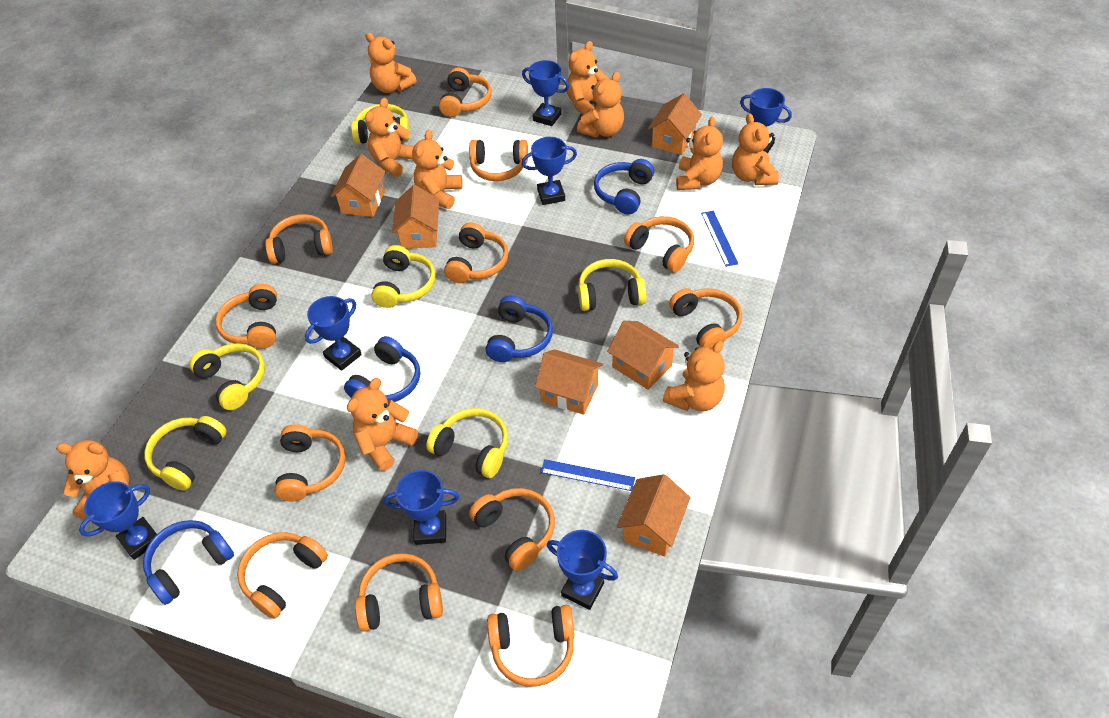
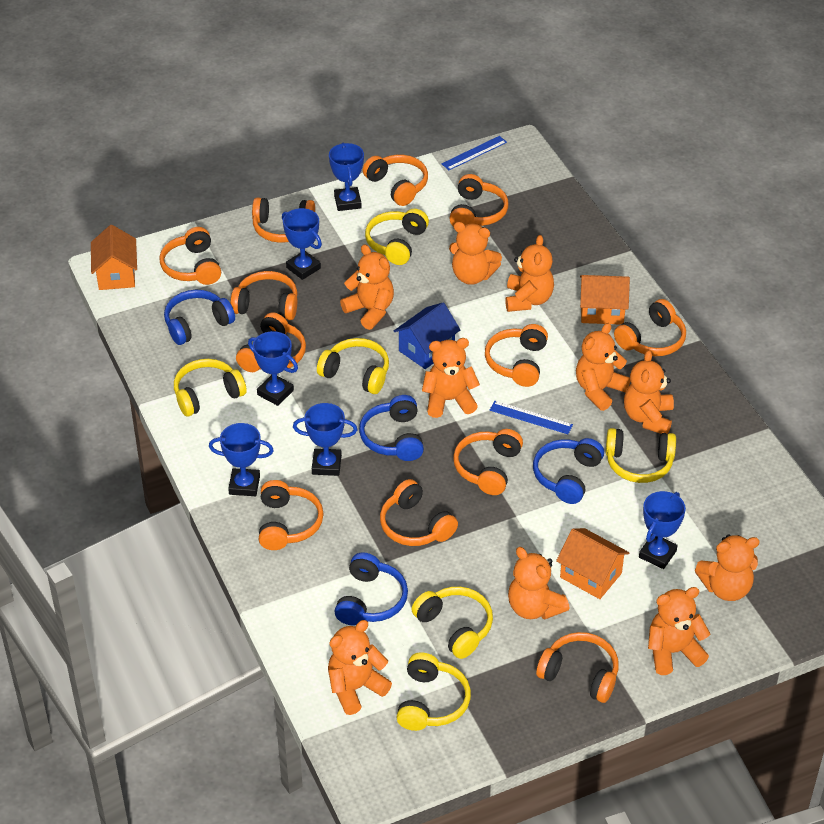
blue house: 0 -> 1
blue trophy: 7 -> 6
orange house: 6 -> 3

